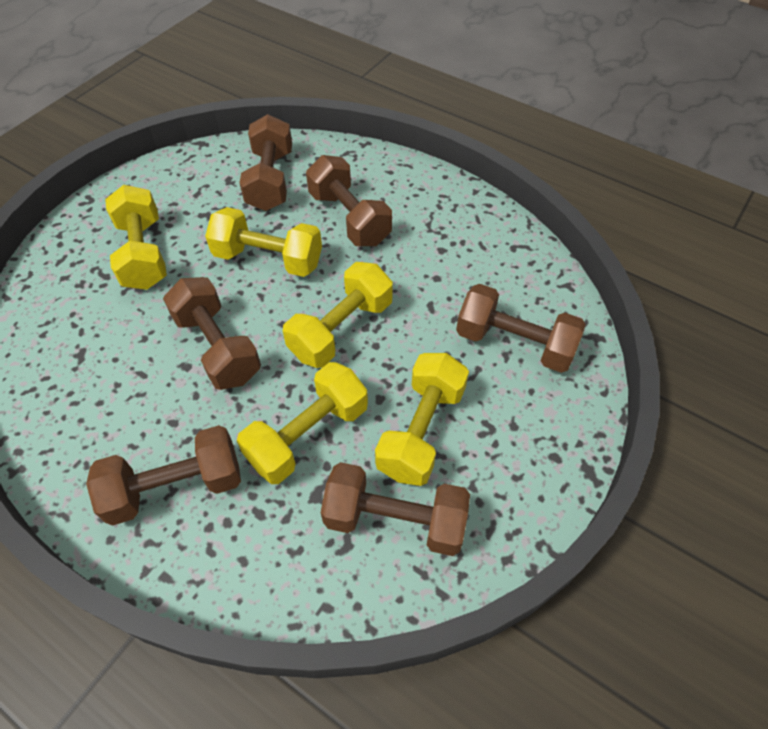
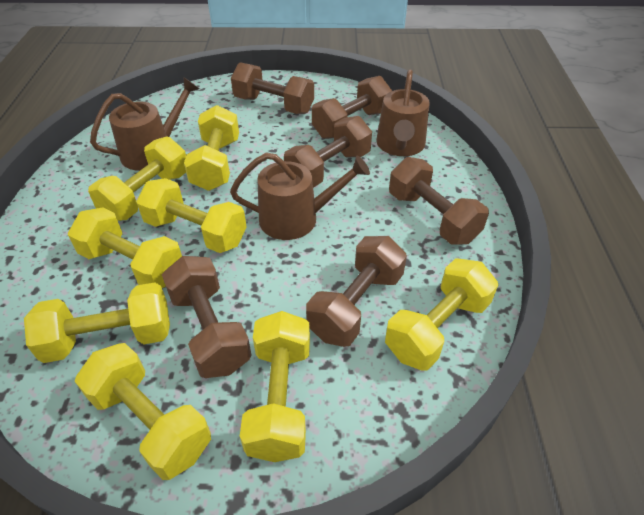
brown watering can: 0 -> 3
yellow dumbbell: 5 -> 8

